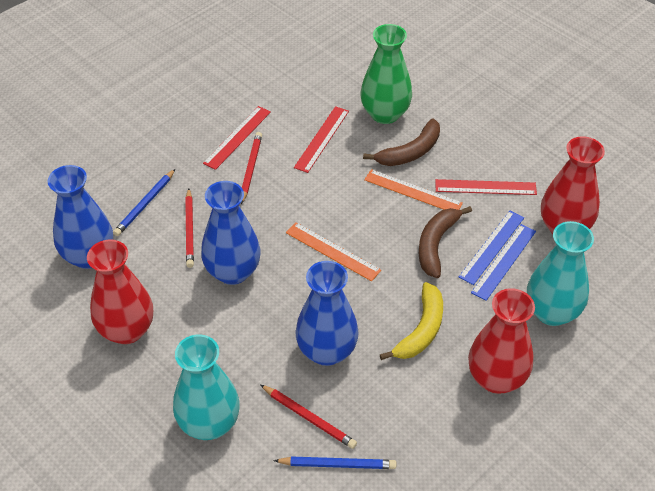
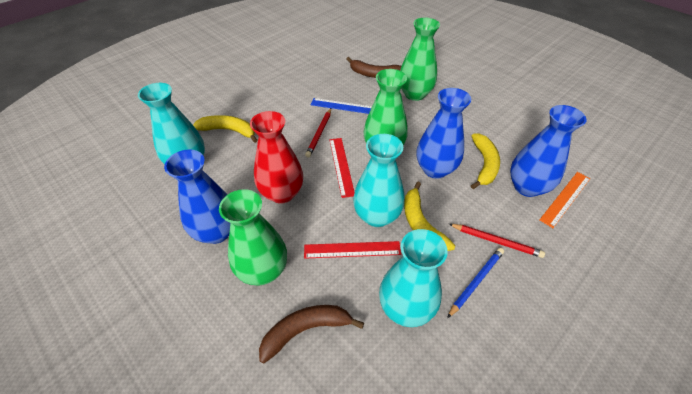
blue pencil: 2 -> 1
blue ruler: 2 -> 1
green vase: 1 -> 3
orange ruler: 2 -> 1
red pencil: 3 -> 2
red ruler: 3 -> 2
red vase: 3 -> 1
turquoise vase: 2 -> 3
yellow banana: 1 -> 3

